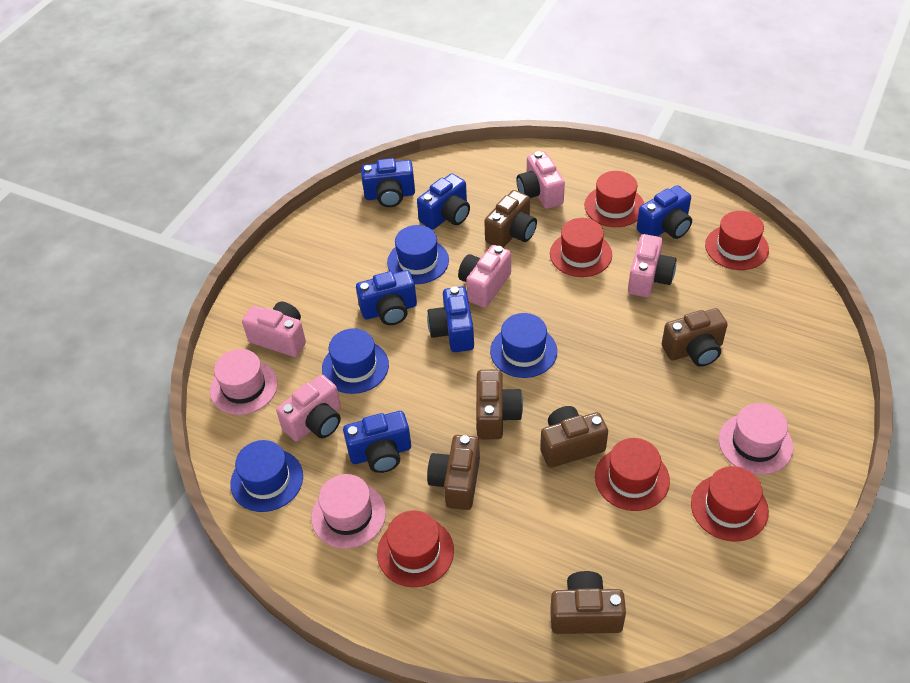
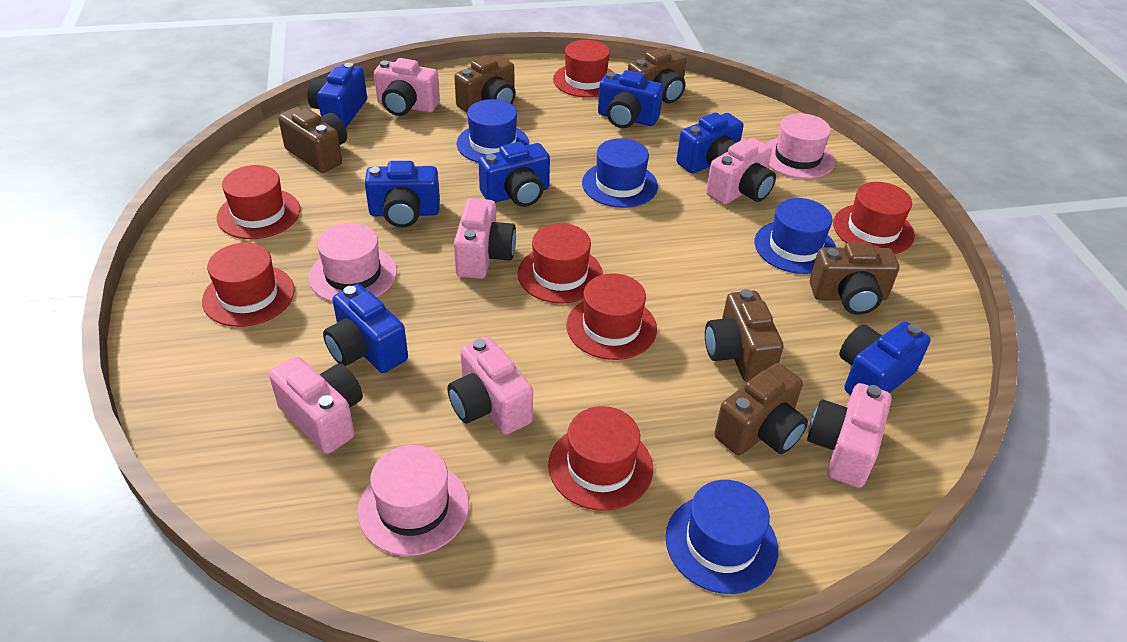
blue camera: 6 -> 7
pink camera: 5 -> 6
red hat: 6 -> 7

